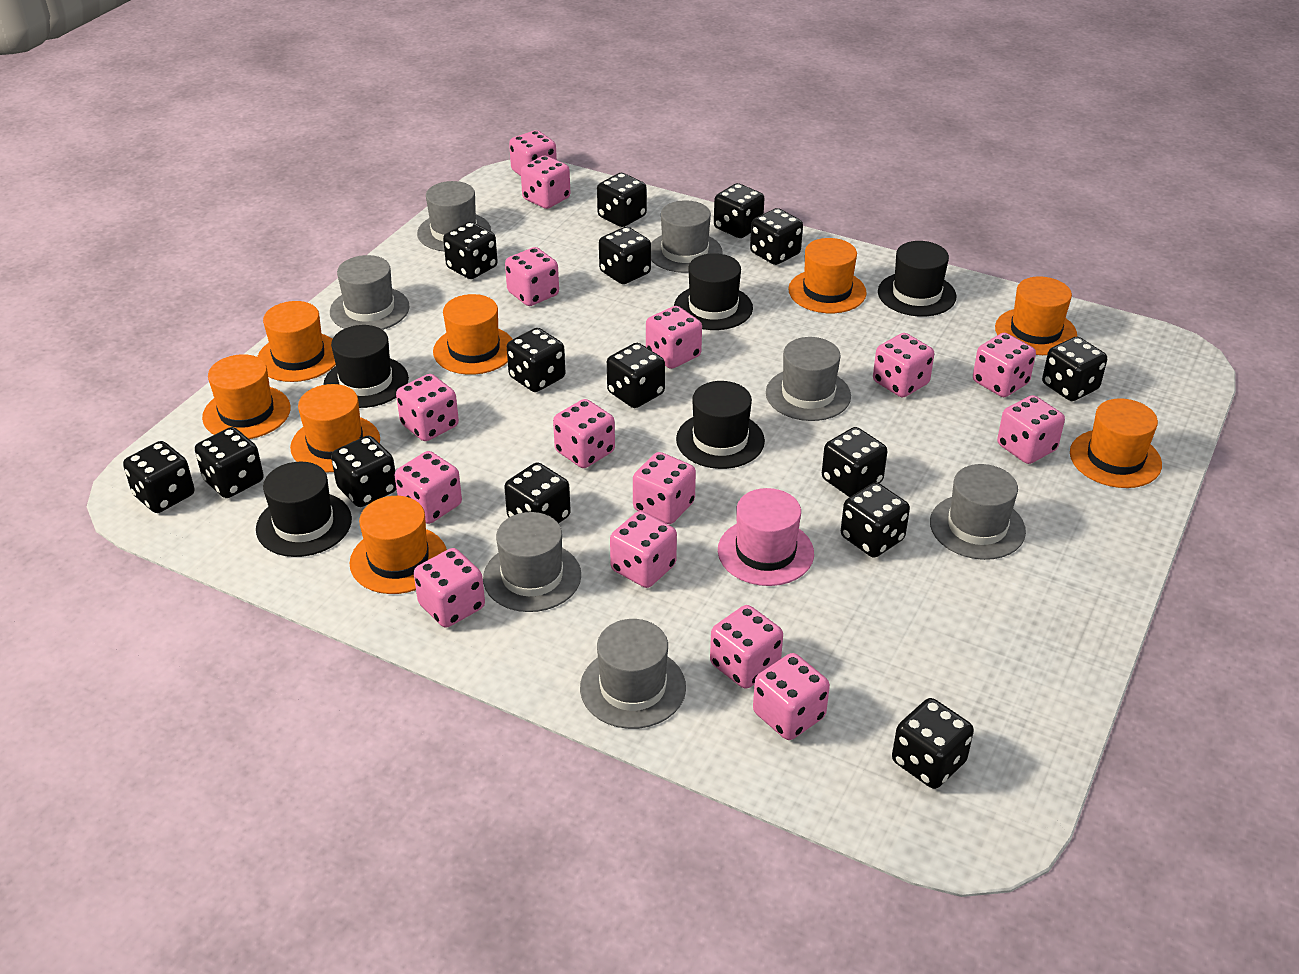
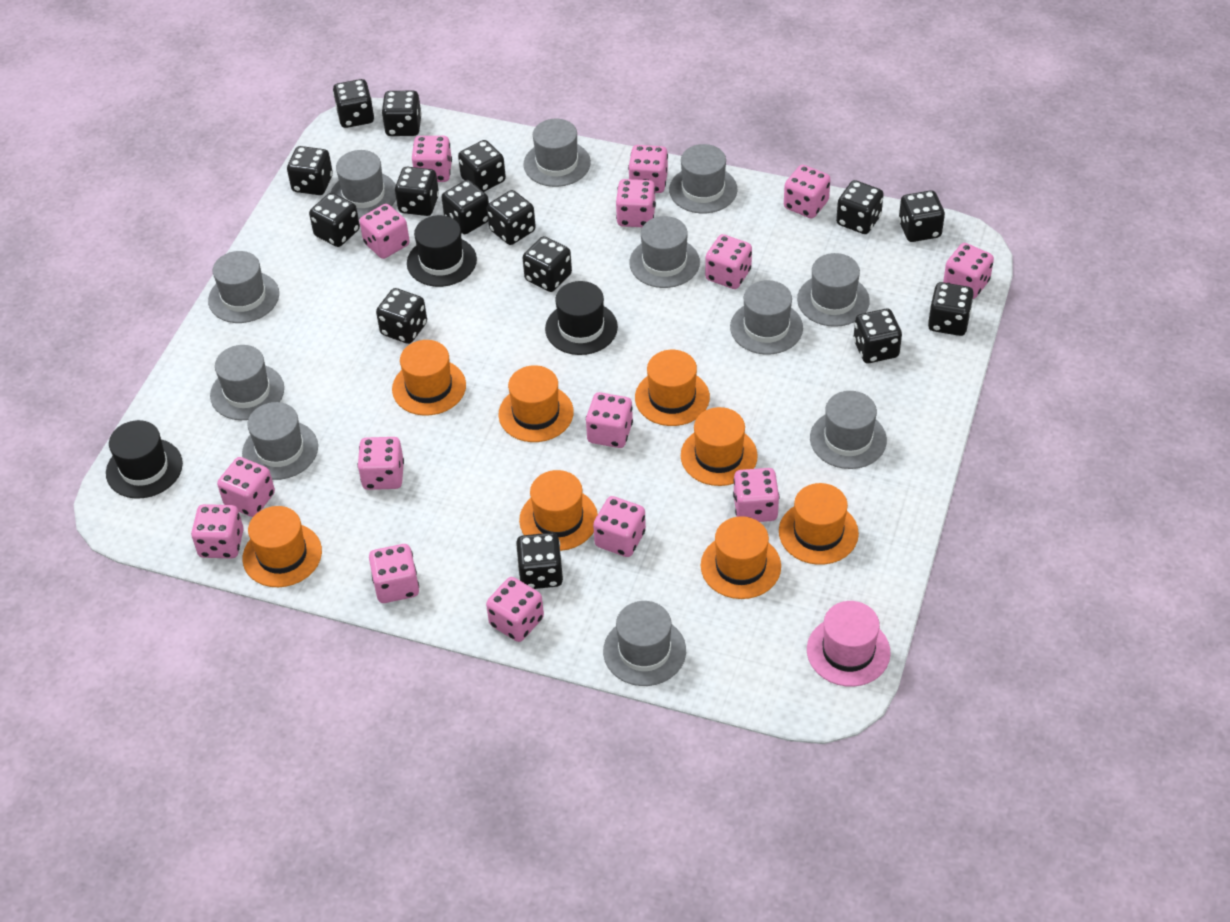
black hat: 5 -> 3
grey hat: 7 -> 11

